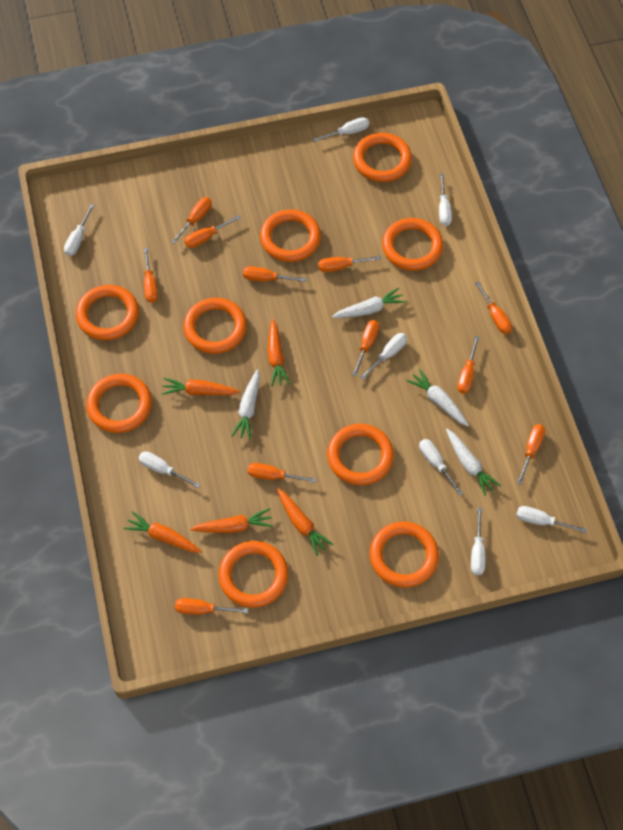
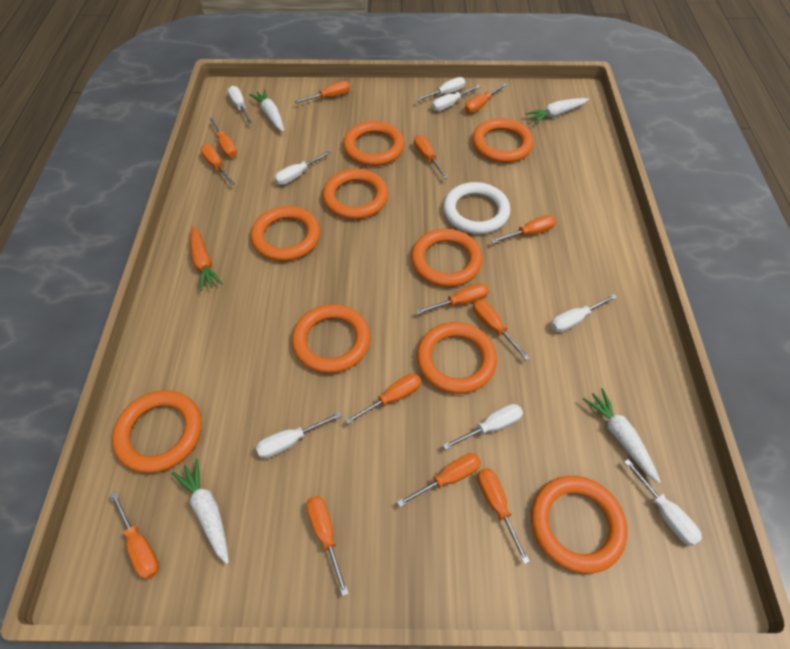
orange carrot: 5 -> 1
orange screwdriver: 11 -> 13
white ring: 0 -> 1

